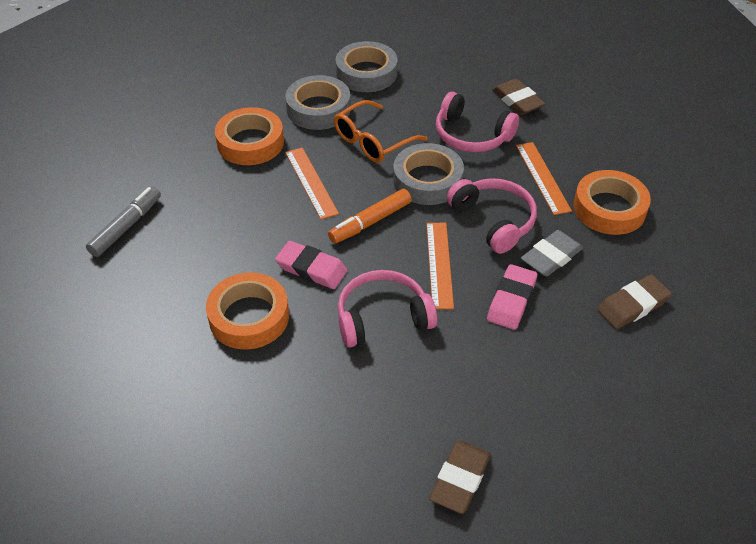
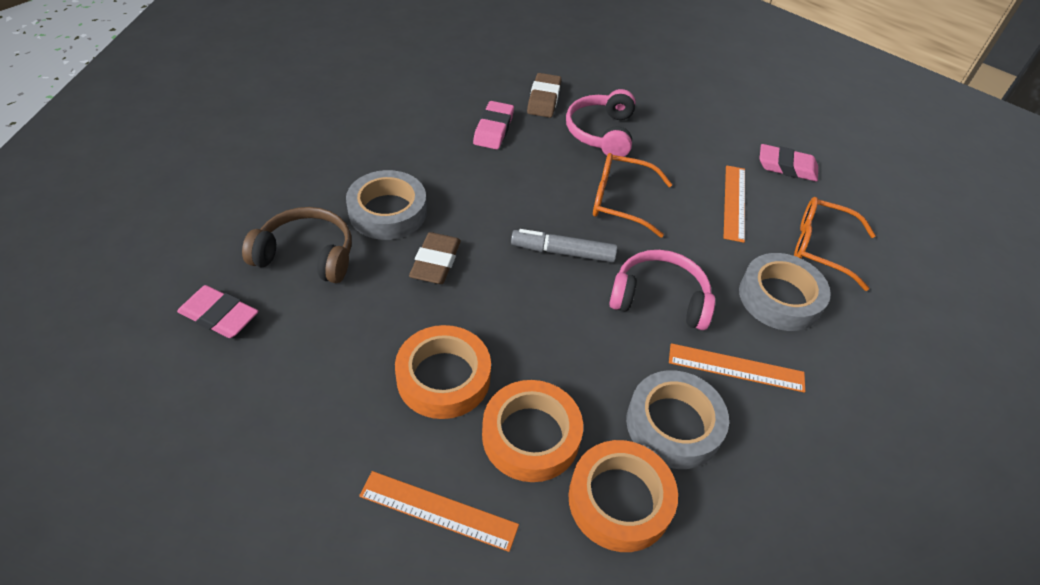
brown eraser: 3 -> 2
brown headphones: 0 -> 1
grey eraser: 1 -> 0
orange glasses: 1 -> 2
orange marker: 1 -> 0
pink eraser: 2 -> 3
pink headphones: 3 -> 2

